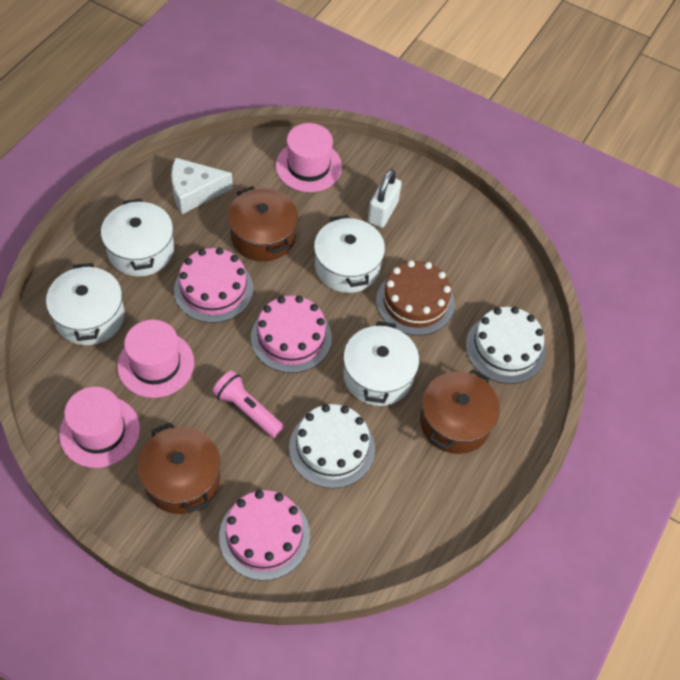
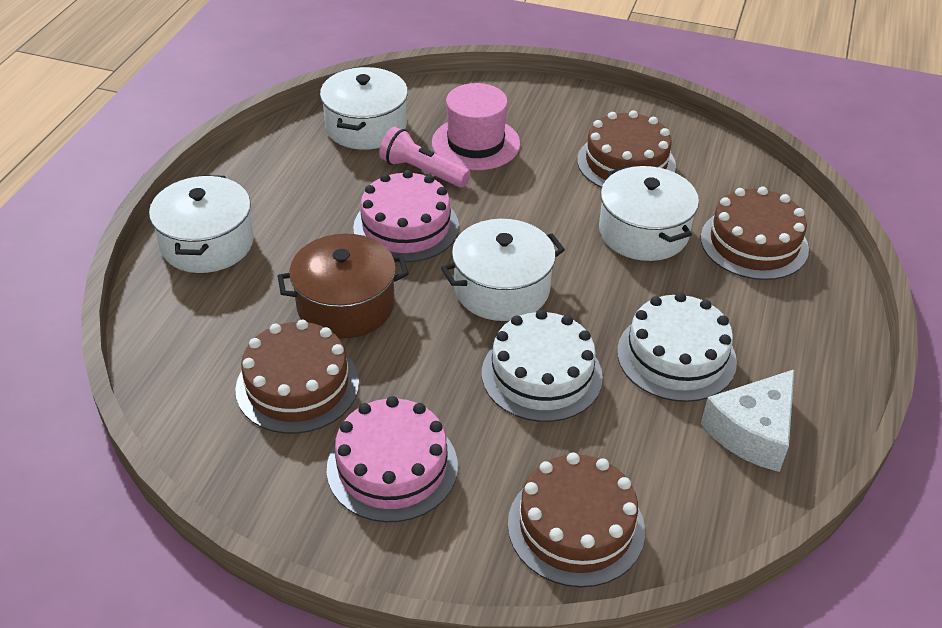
brown cake: 1 -> 4
brown pot: 3 -> 1
pink cake: 3 -> 2
pink hat: 3 -> 1
white padlock: 1 -> 0

